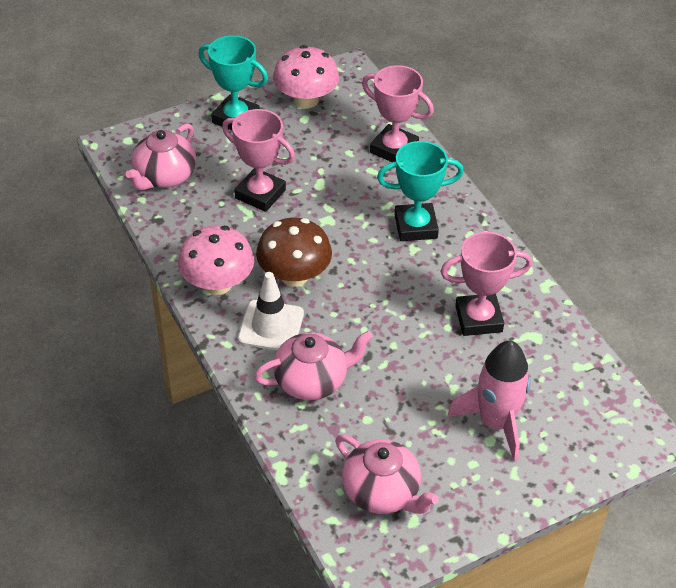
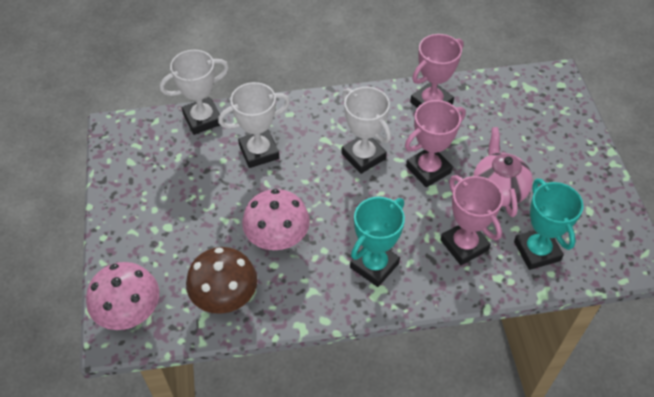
pink rocket: 1 -> 0
pink teapot: 3 -> 1
white traffic cone: 1 -> 0
white trophy: 0 -> 3

